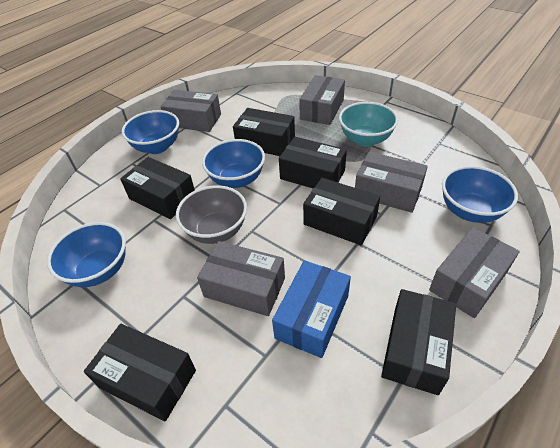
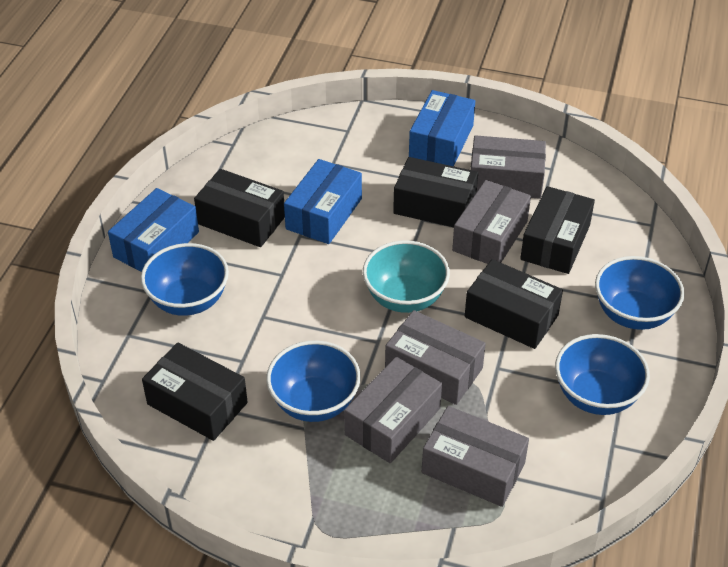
black box: 6 -> 5
blue box: 1 -> 3
grey bowl: 1 -> 0

